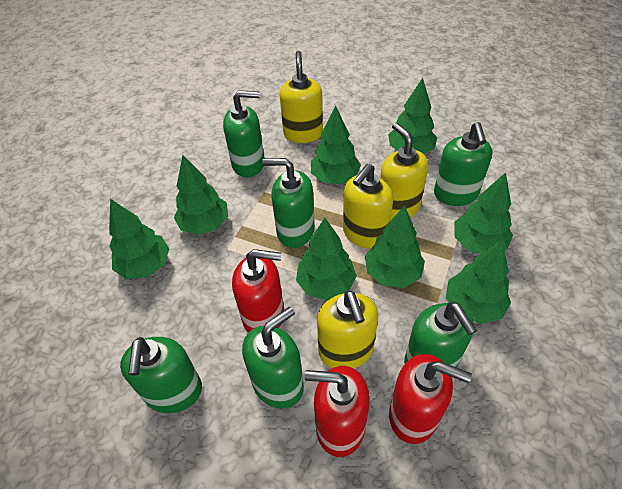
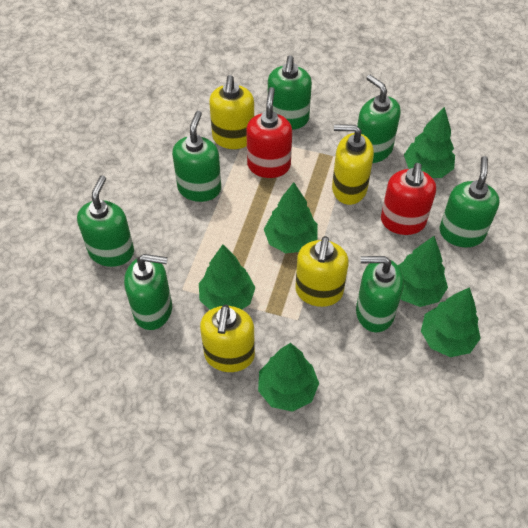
green soap dispenser: 6 -> 7
green tree: 8 -> 6
red soap dispenser: 3 -> 2

